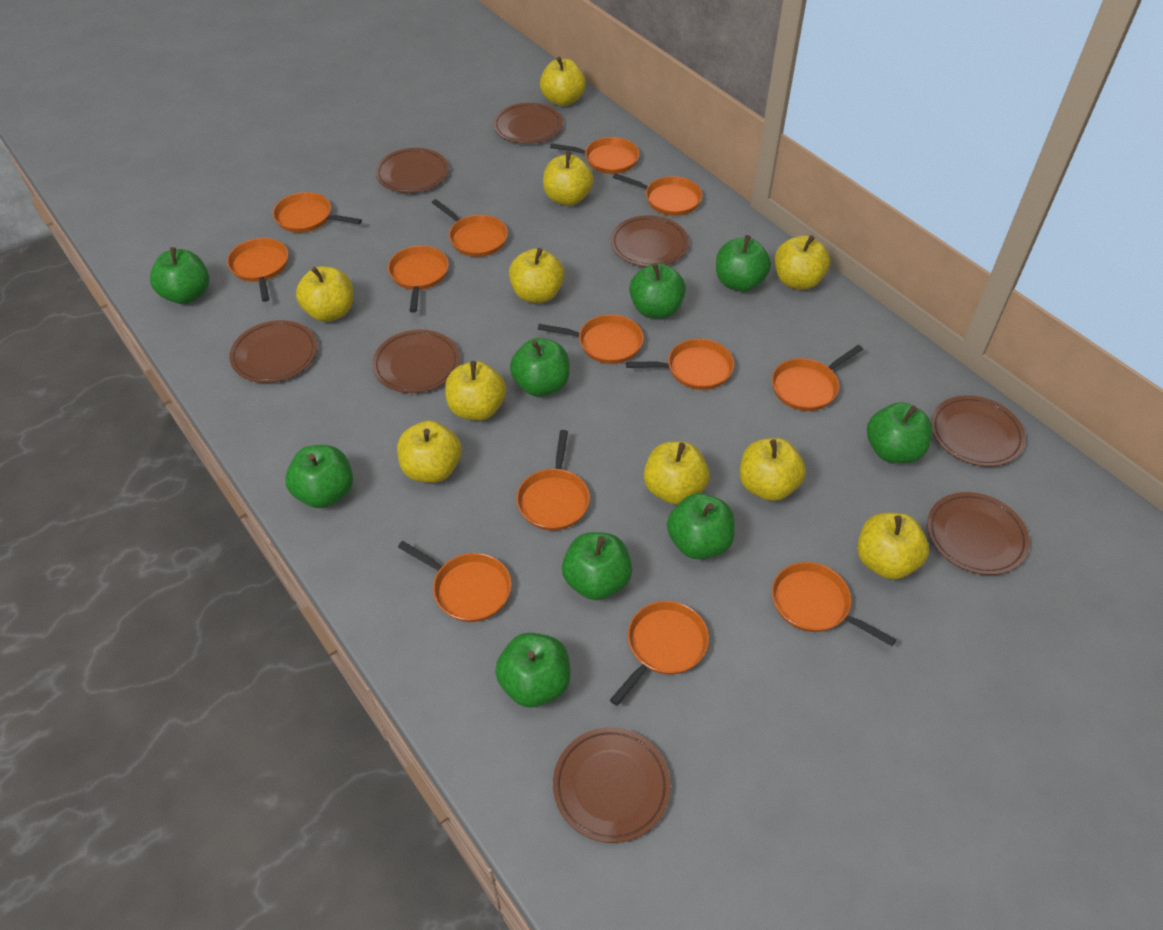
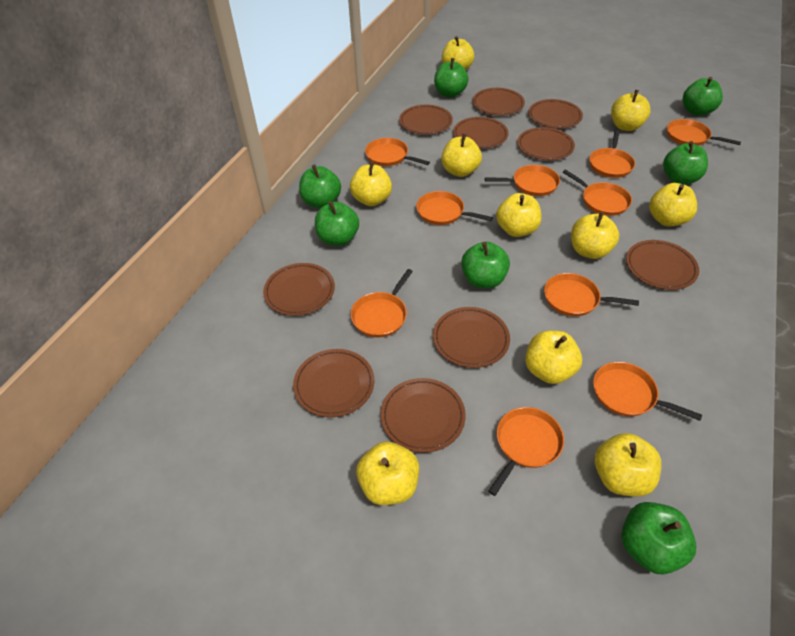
brown plate: 8 -> 10
green apple: 9 -> 7
orange pan: 13 -> 10

